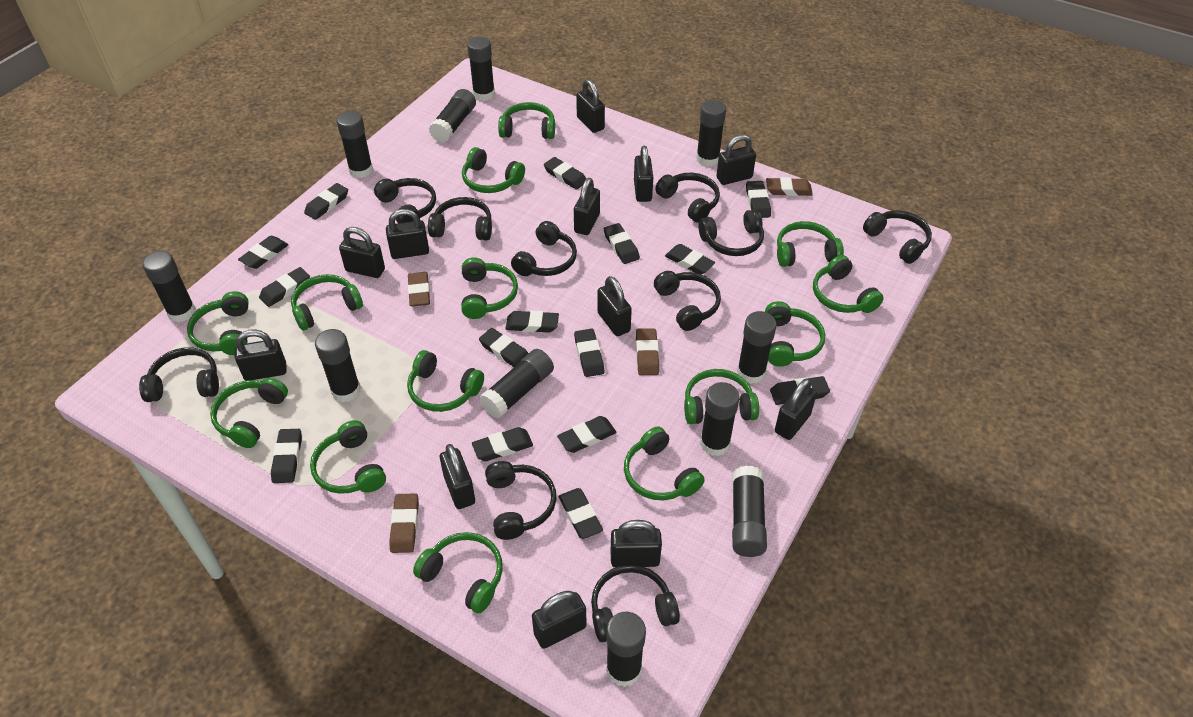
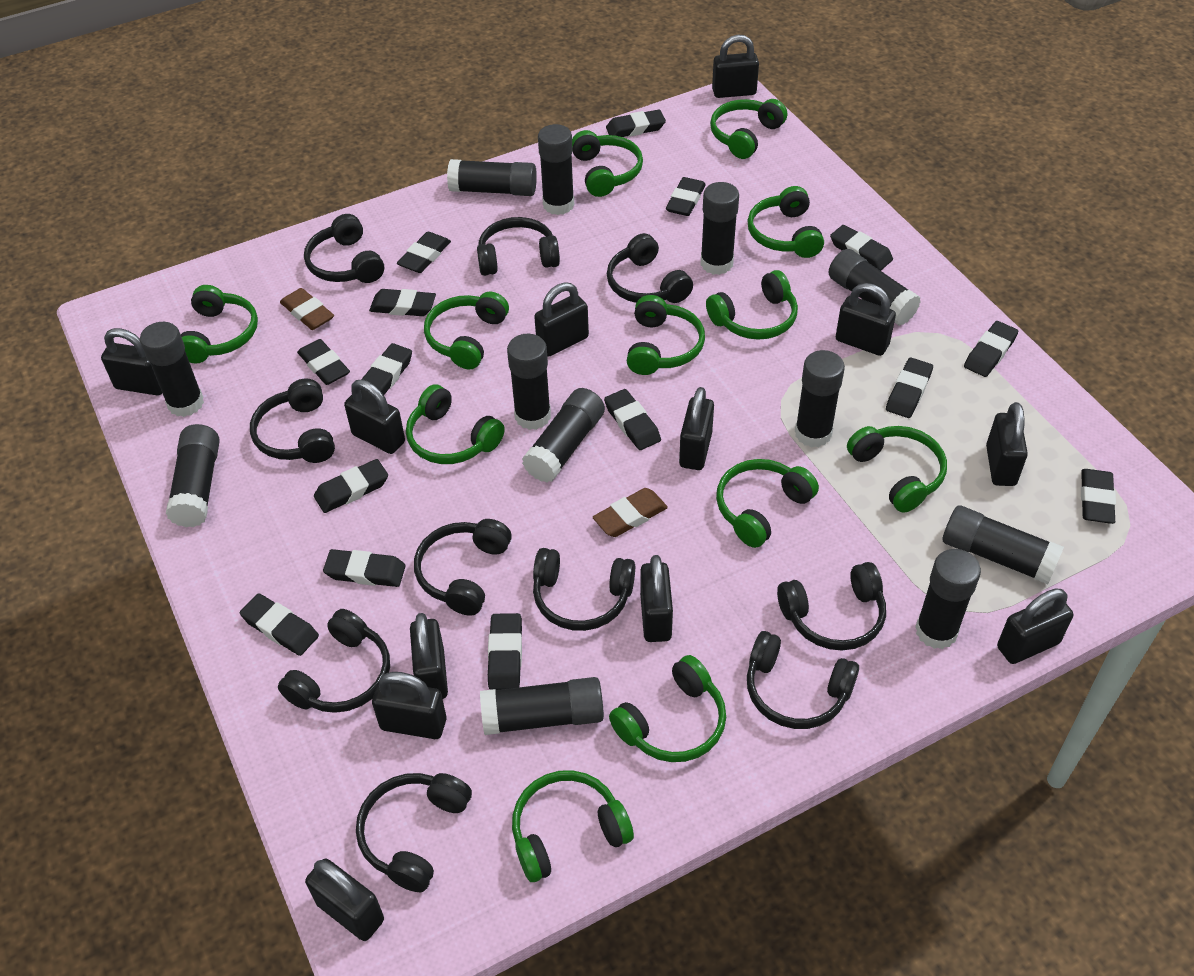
black glue stick: 11 -> 12
brown eraser: 4 -> 2
green headphones: 14 -> 12

